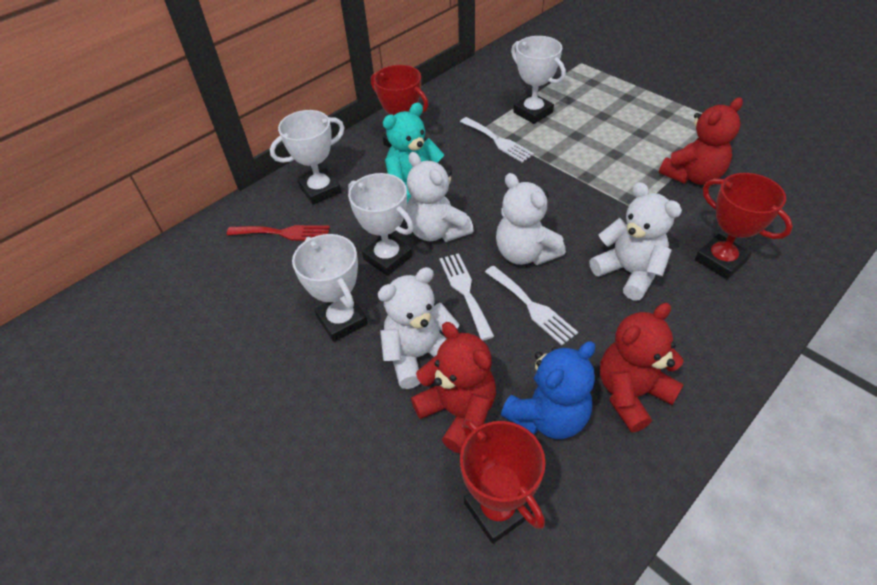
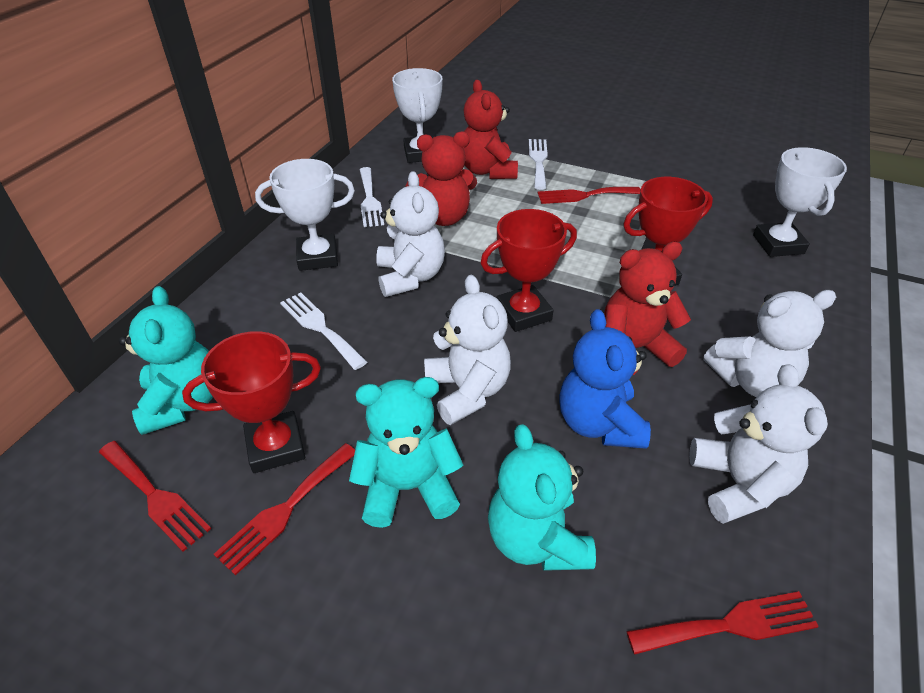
red fork: 1 -> 4
turquoise teddy bear: 1 -> 3
white trophy: 4 -> 3

